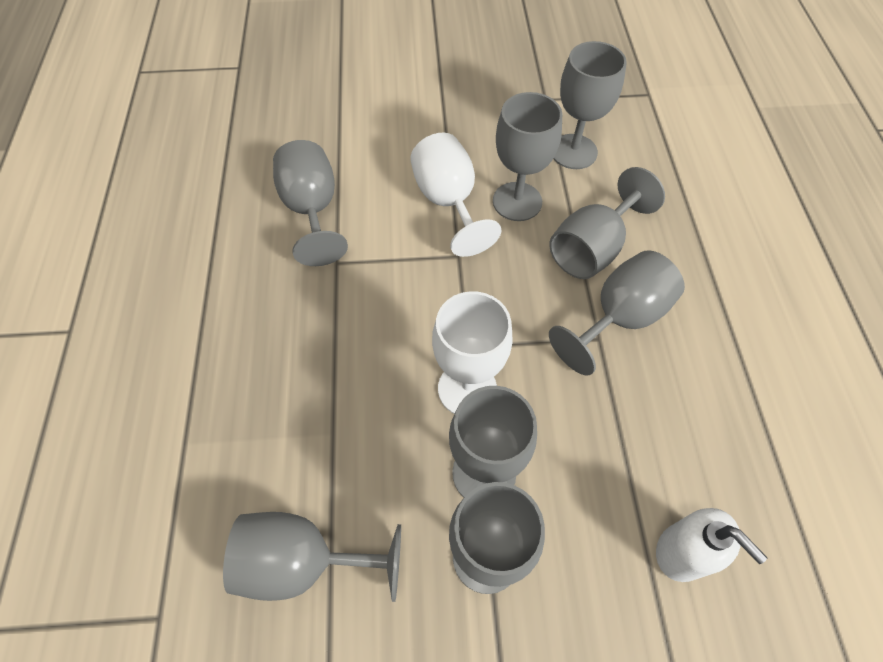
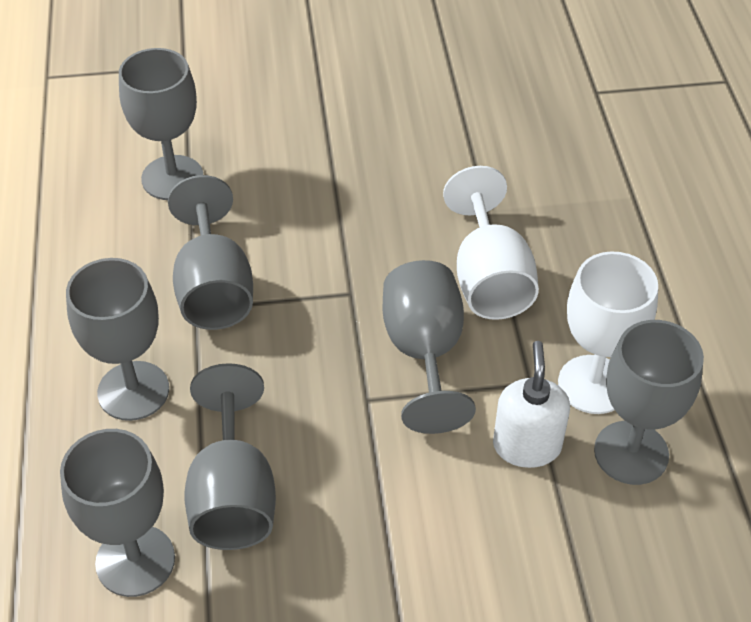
grey goblet: 8 -> 7

